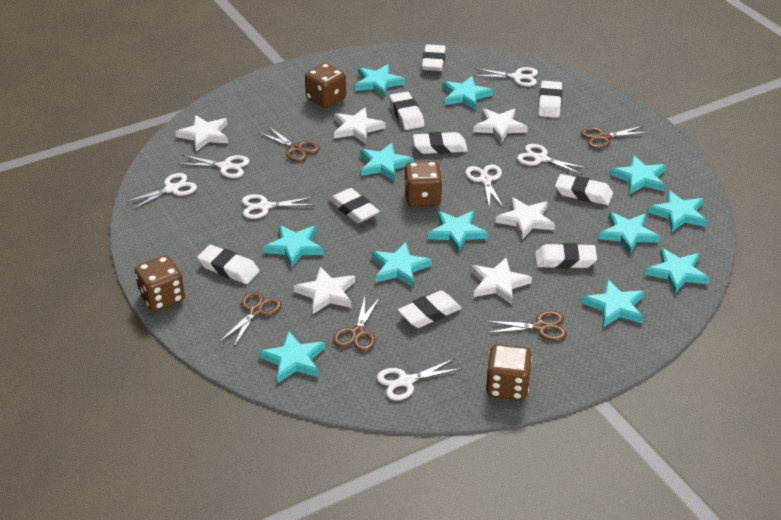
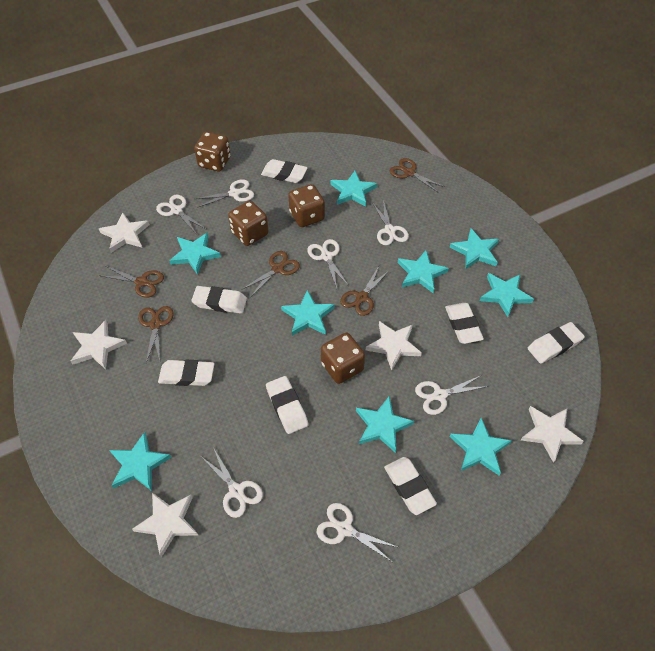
turquoise star: 12 -> 9
white eraser: 9 -> 7
white star: 6 -> 5

